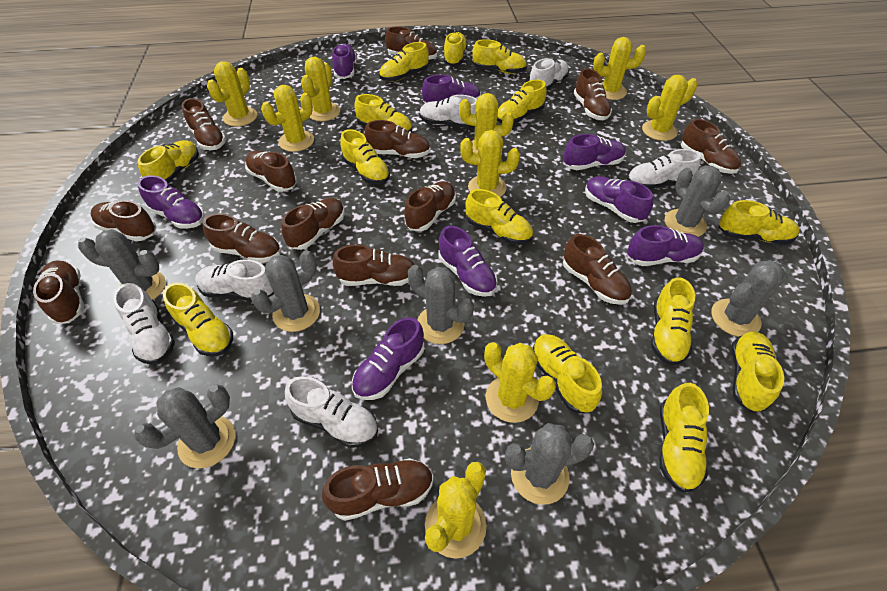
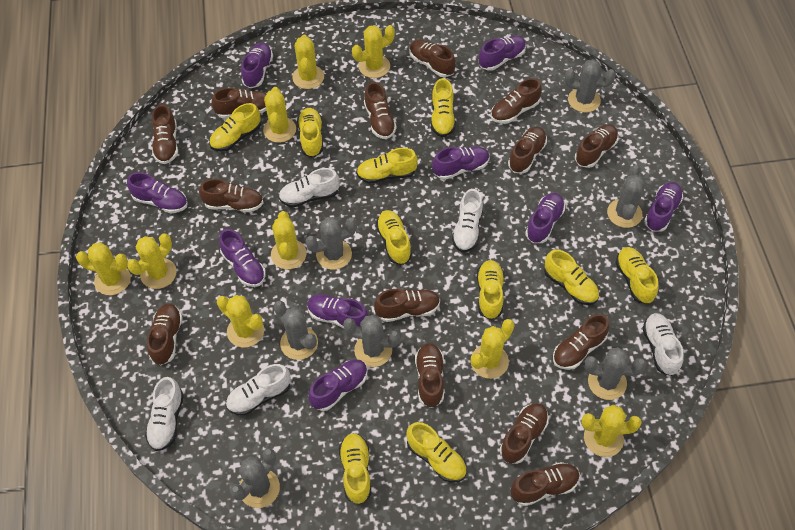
purple shoe: 8 -> 9
white shoe: 6 -> 5
yellow shoe: 14 -> 10

